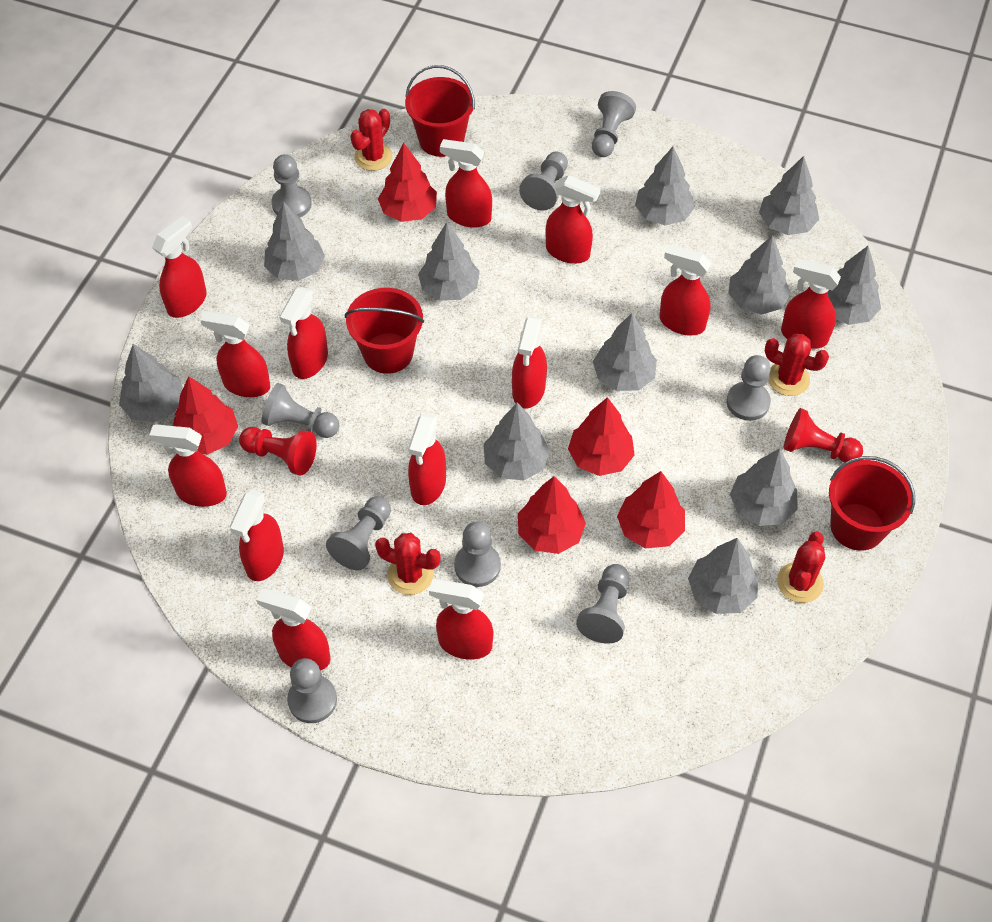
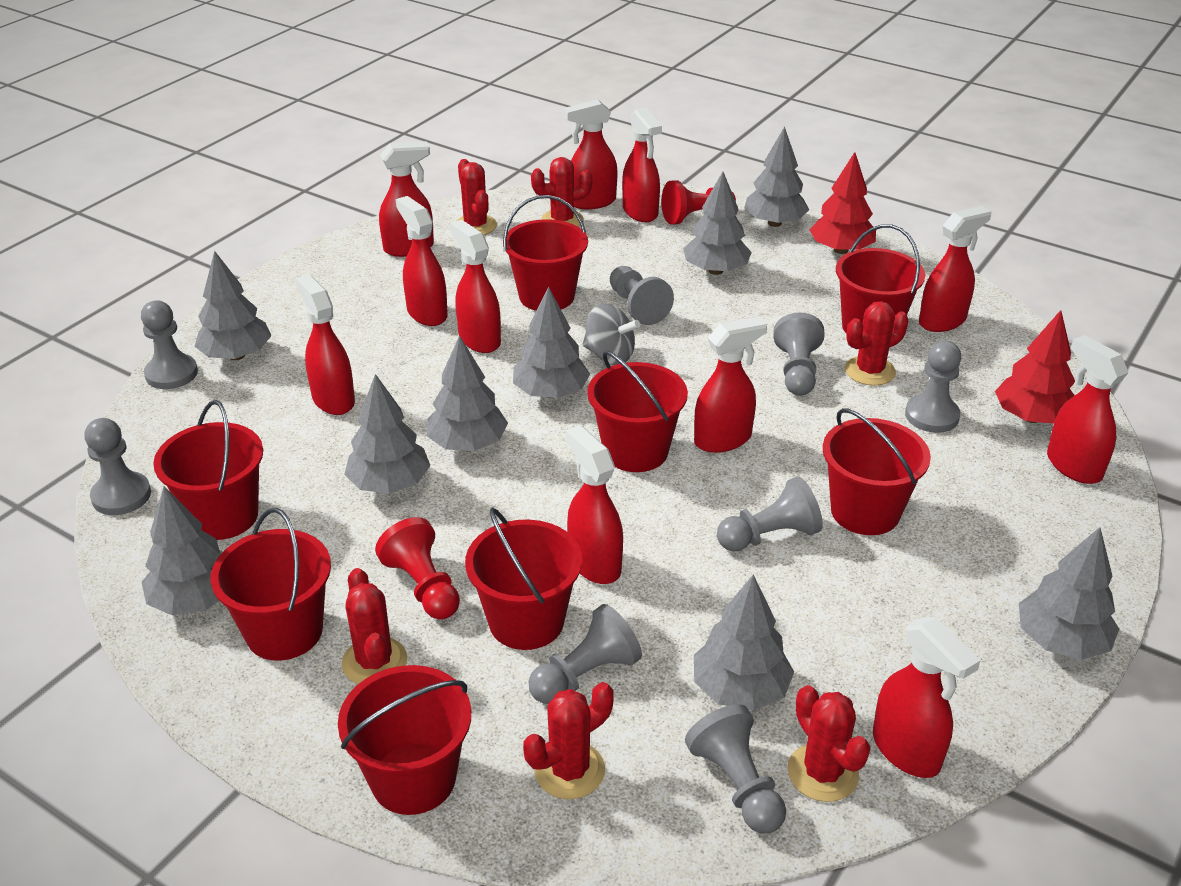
grey pawn: 9 -> 8
grey spinning top: 0 -> 1
grey tree: 11 -> 9
red bucket: 3 -> 8
red cactus: 4 -> 6
red spray bottle: 13 -> 11
red tree: 5 -> 2

